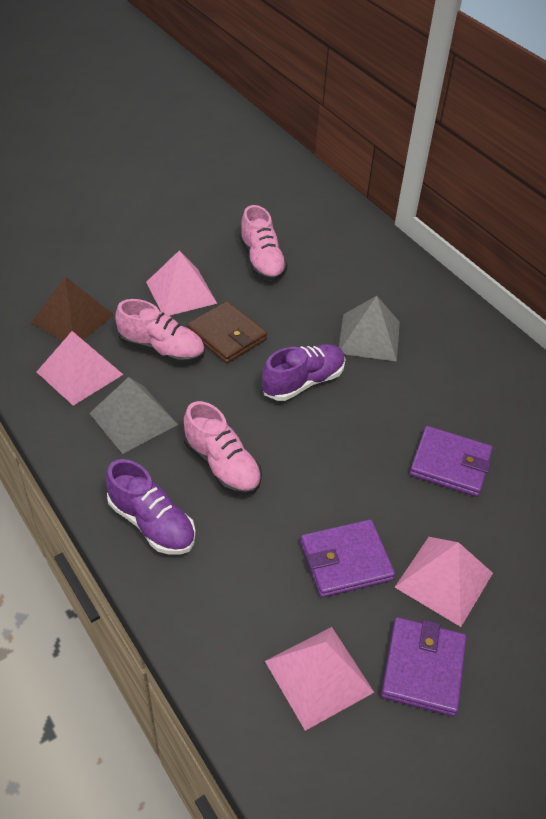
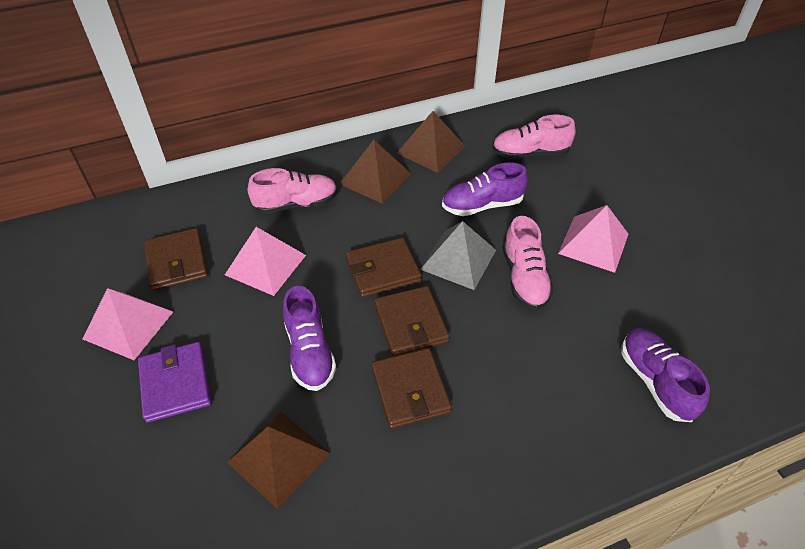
brown pyramid: 1 -> 3
brown wallet: 1 -> 4
grey pyramid: 2 -> 1
pink pyramid: 4 -> 3
purple shoe: 2 -> 3
purple wallet: 3 -> 1

